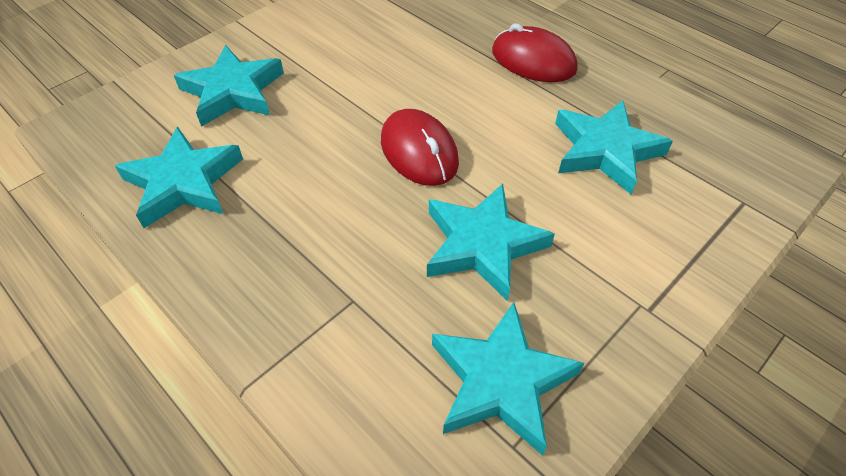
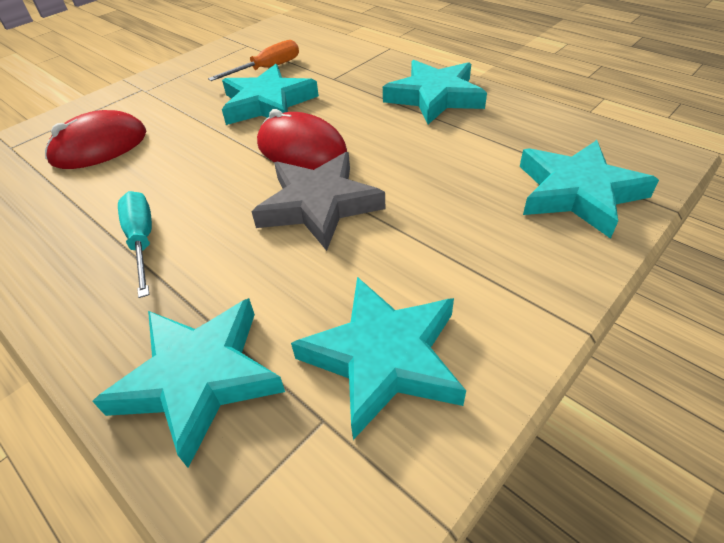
grey star: 0 -> 1
orange screwdriver: 0 -> 1
turquoise screwdriver: 0 -> 1

